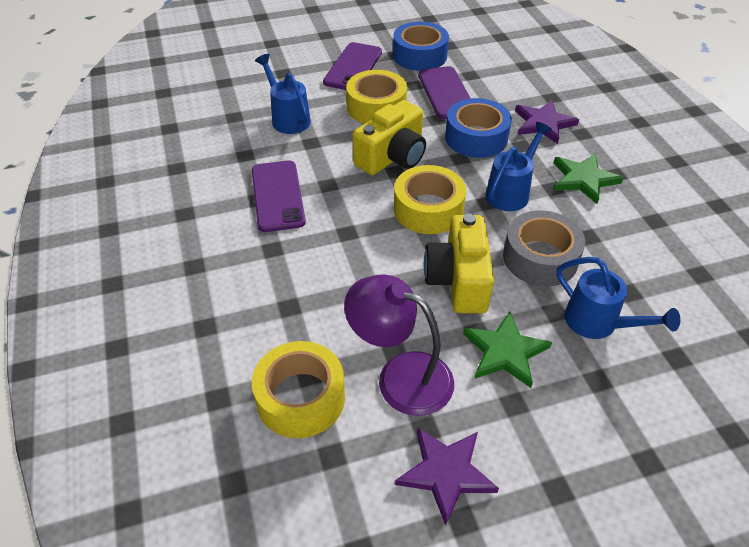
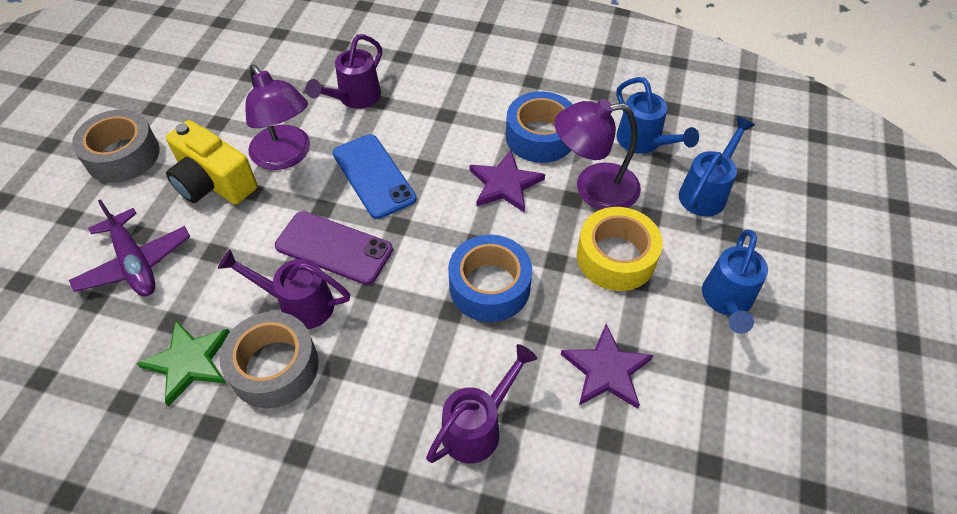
blue phone: 0 -> 1
green star: 2 -> 1
grey tape: 1 -> 2
purple lamp: 1 -> 2
purple phone: 3 -> 1
purple plane: 0 -> 1
purple watering can: 0 -> 3
yellow camera: 2 -> 1
yellow tape: 3 -> 1

